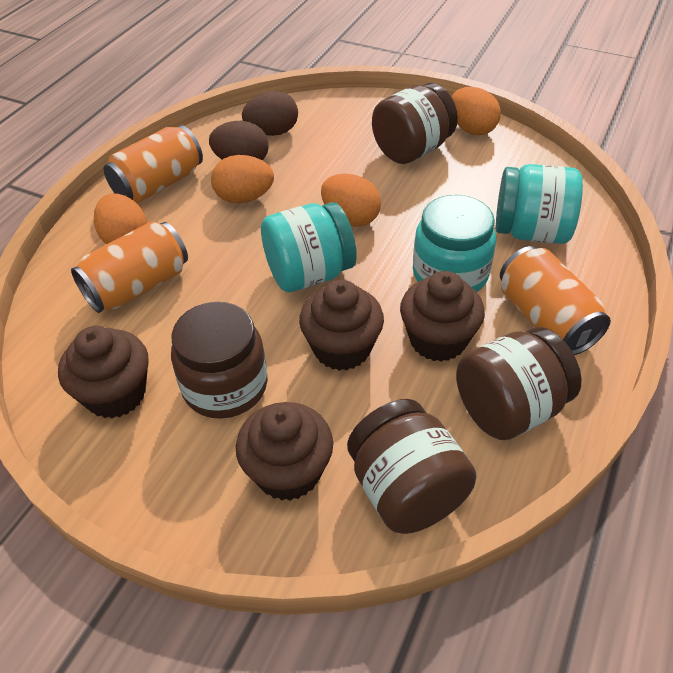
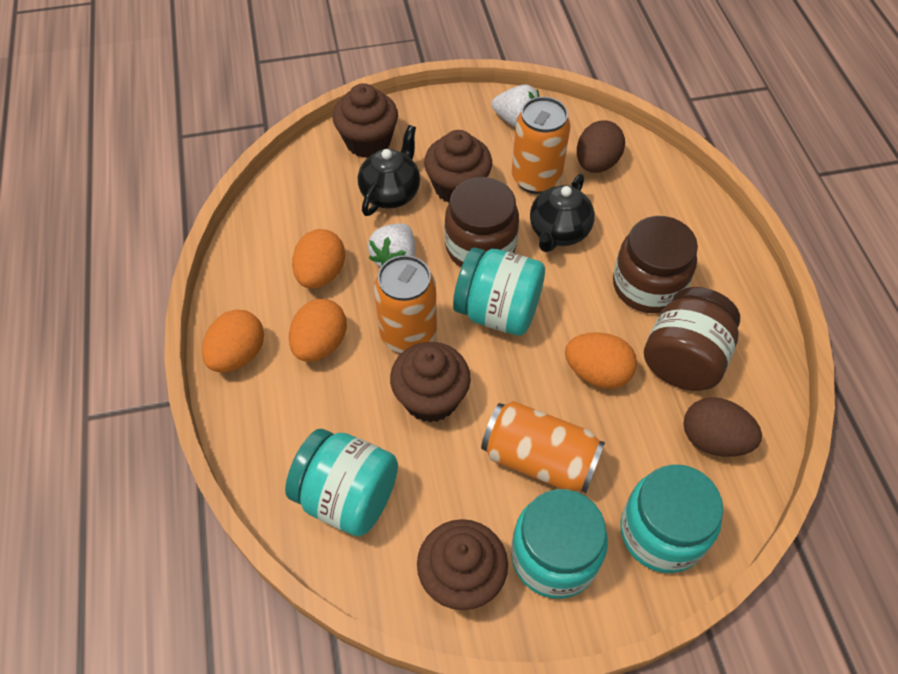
black teapot: 0 -> 2
brown jar: 4 -> 3
turquoise jar: 3 -> 4
white strawberry: 0 -> 2

